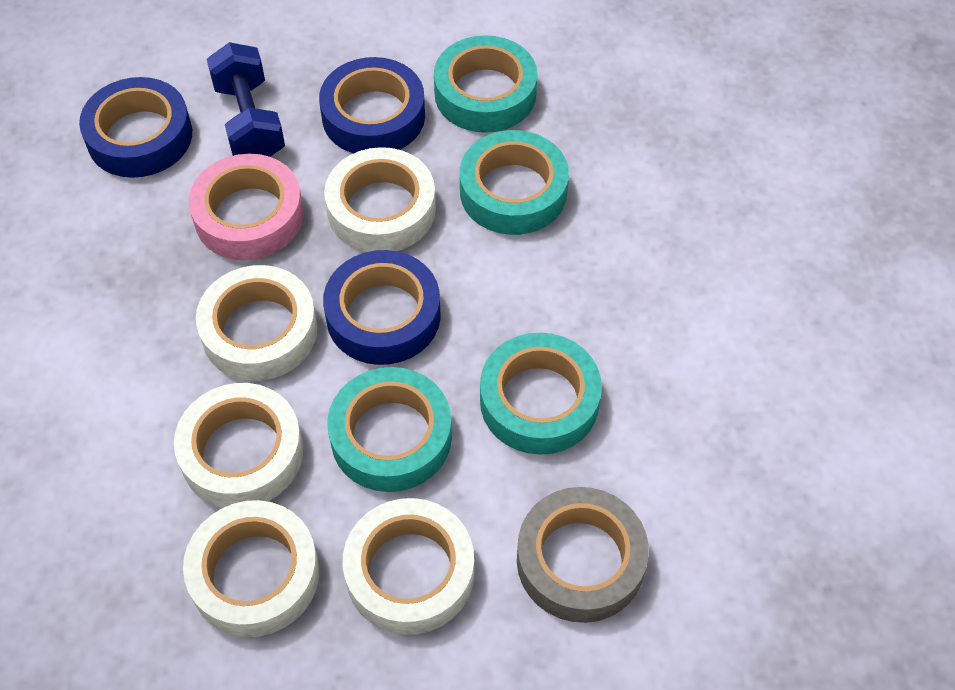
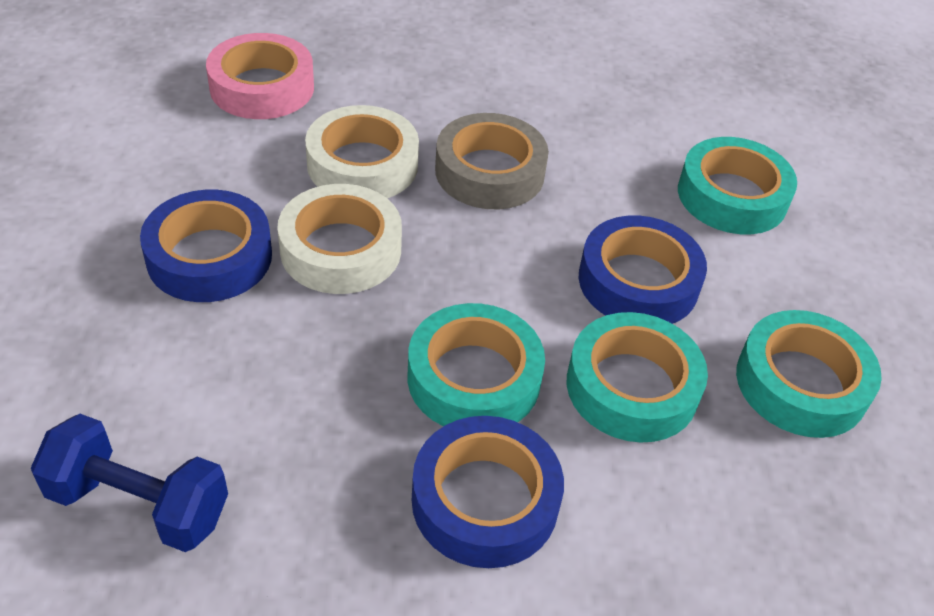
white tape: 5 -> 2

